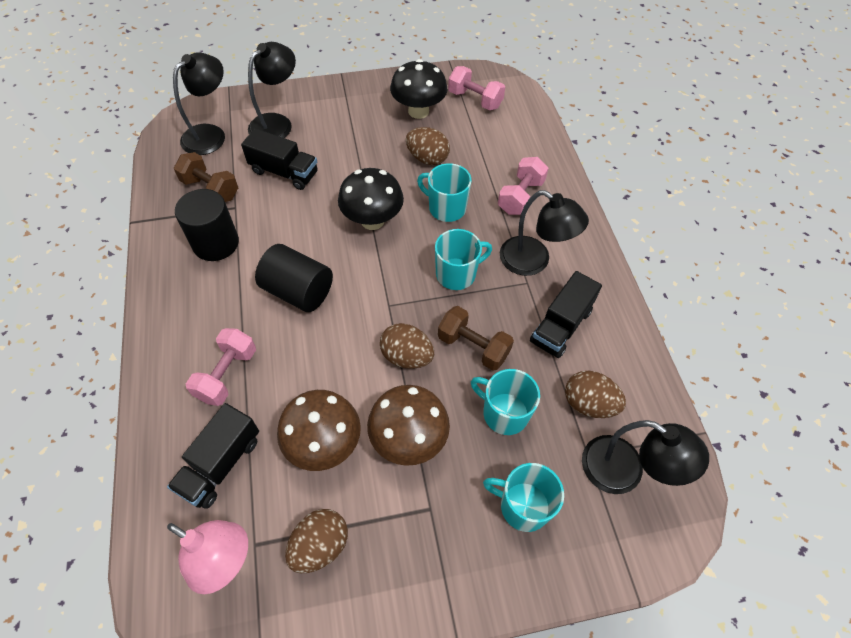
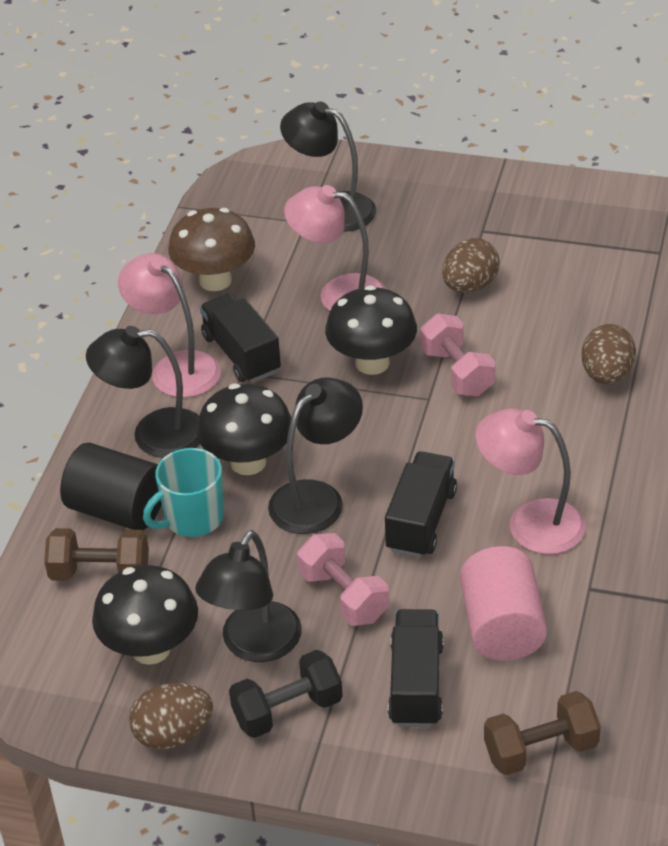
black cylinder: 2 -> 1
black dumbbell: 0 -> 1
black mushroom: 2 -> 3
brown egg: 4 -> 3
brown mushroom: 2 -> 1
pink cylinder: 0 -> 1
pink dumbbell: 3 -> 2
pink lamp: 1 -> 3
turquoise mug: 4 -> 1

